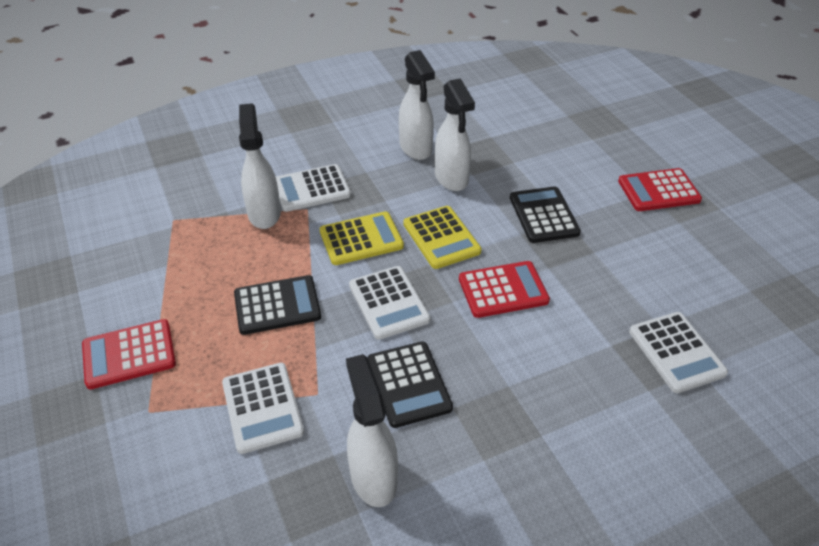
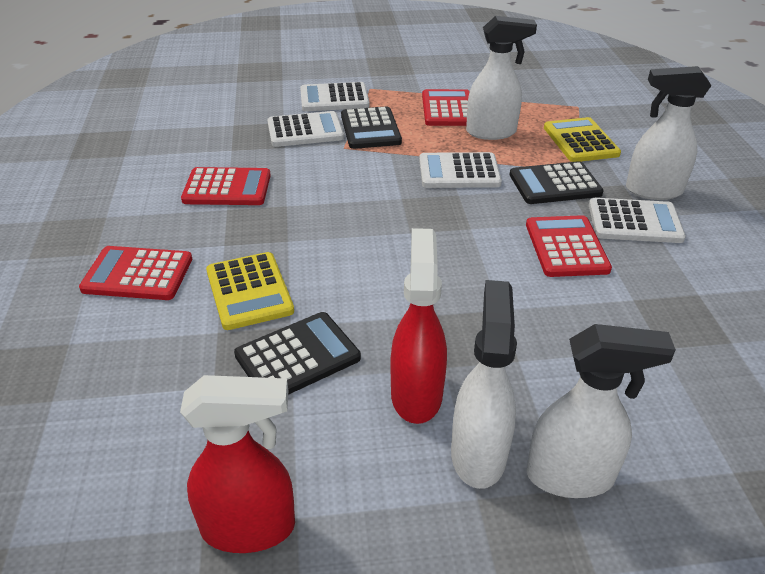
red calculator: 3 -> 4
red spray bottle: 0 -> 2

